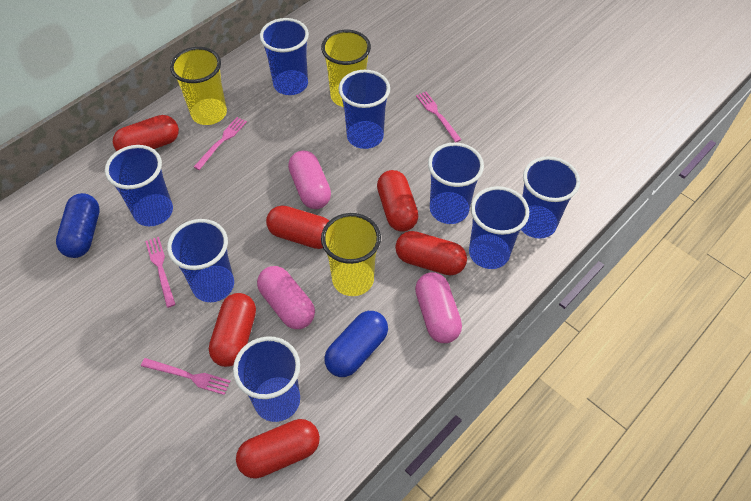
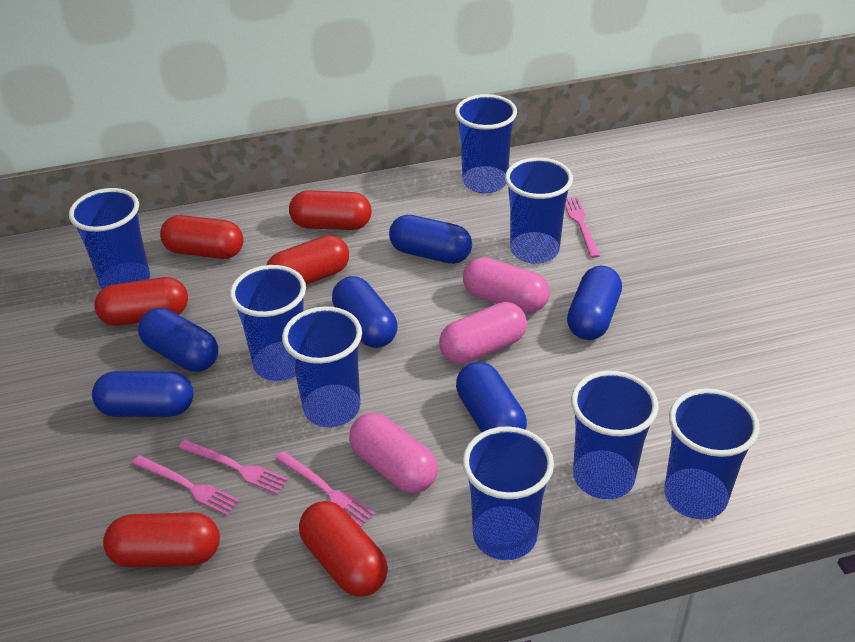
blue capsule: 2 -> 6
yellow cup: 3 -> 0

